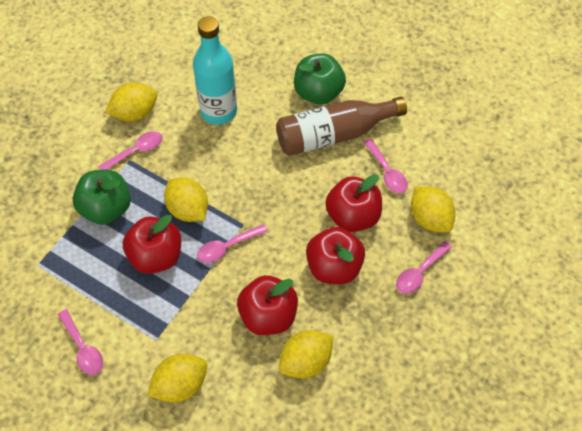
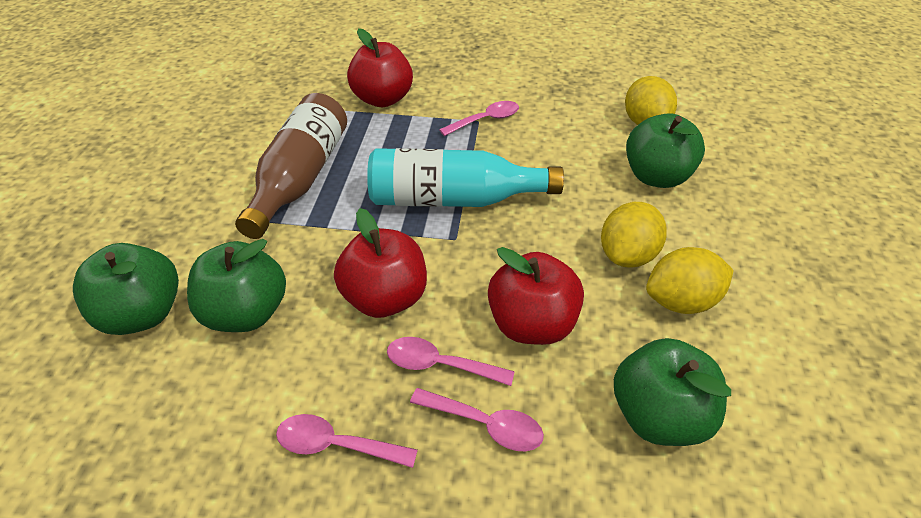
green apple: 2 -> 4
pink spoon: 5 -> 4
red apple: 4 -> 3
yellow lemon: 5 -> 3

